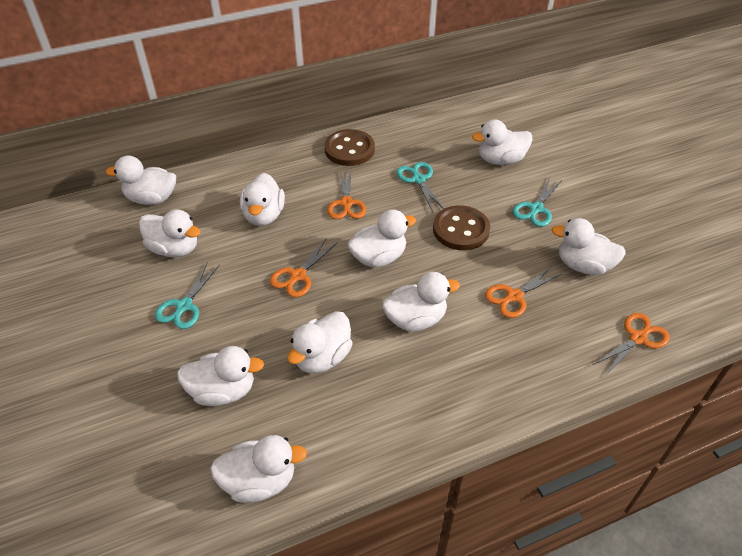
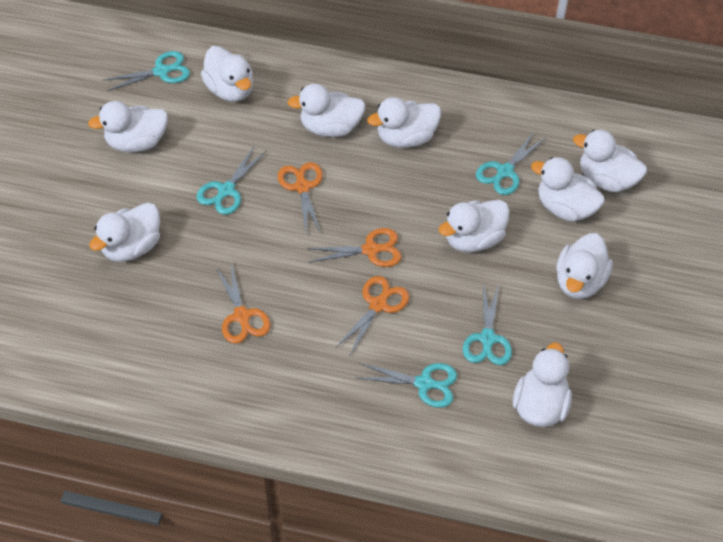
brown button: 2 -> 0
turquoise scissors: 3 -> 5

